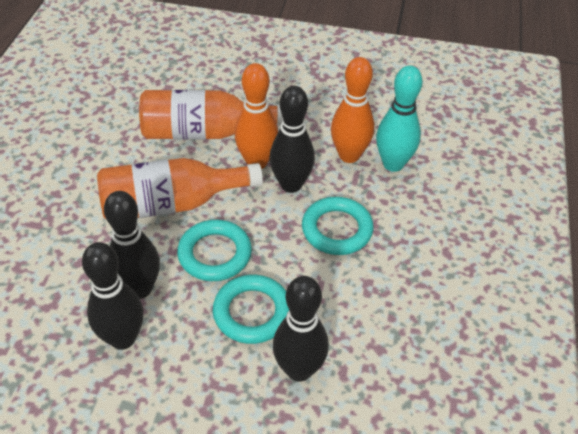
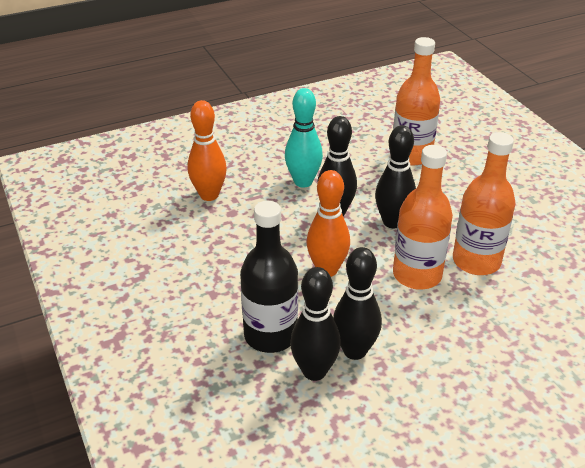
black bottle: 0 -> 1
orange bottle: 2 -> 3
turquoise ring: 3 -> 0

